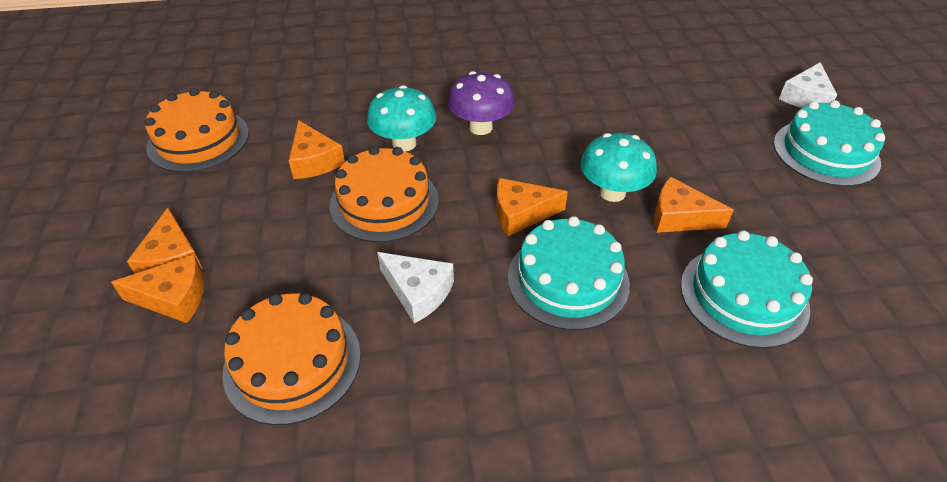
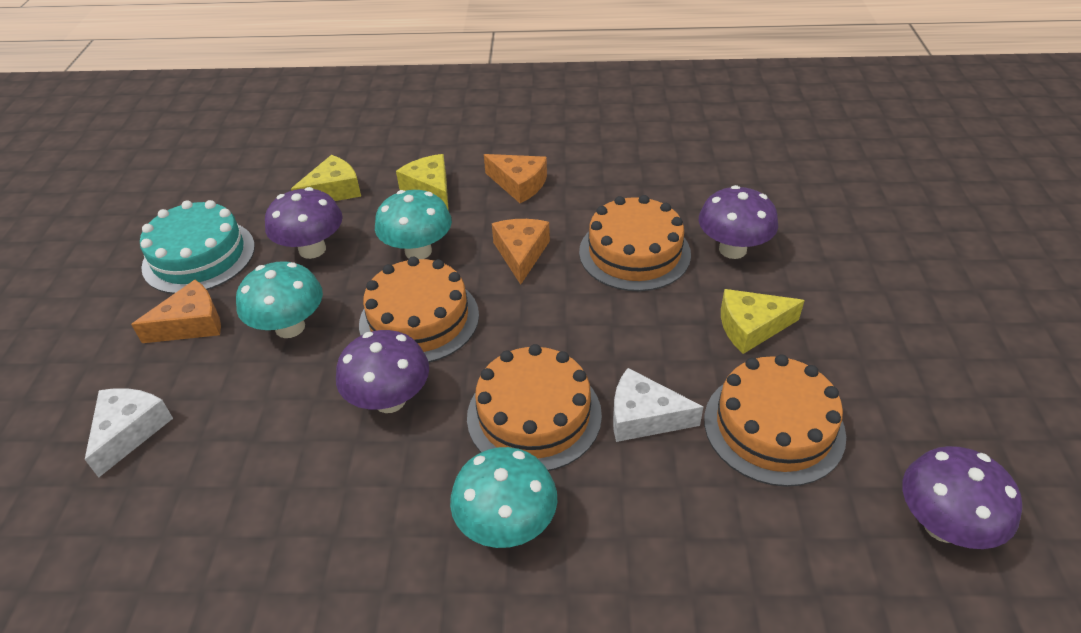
orange cake: 3 -> 4
orange cheese: 5 -> 3
purple mushroom: 1 -> 4
turquoise cake: 3 -> 1
turquoise mushroom: 2 -> 3
yellow cheese: 0 -> 3

